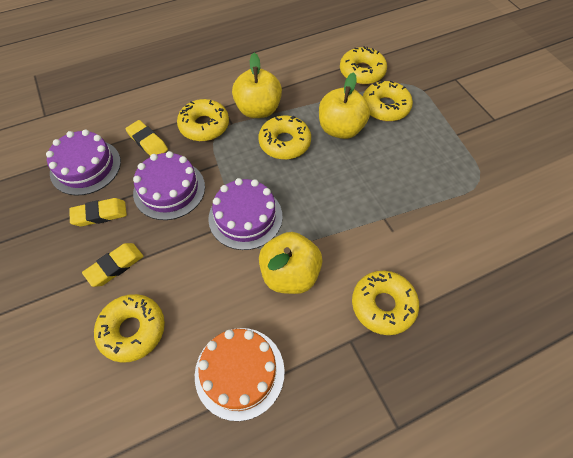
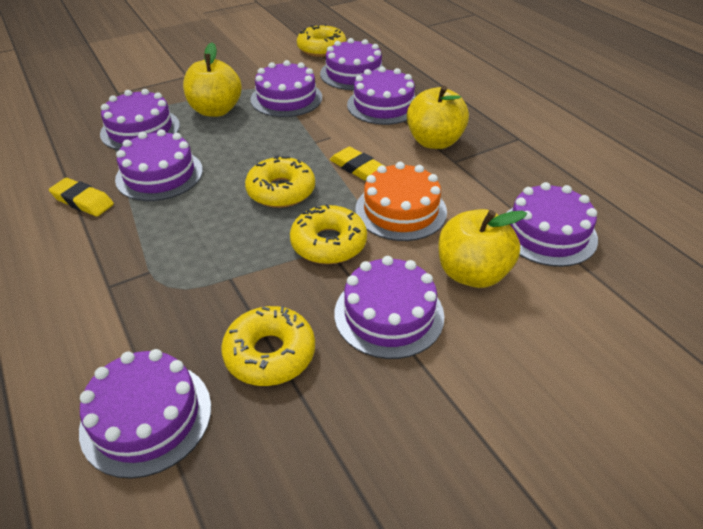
purple cake: 3 -> 8
yellow donut: 6 -> 4
yellow eraser: 3 -> 2

